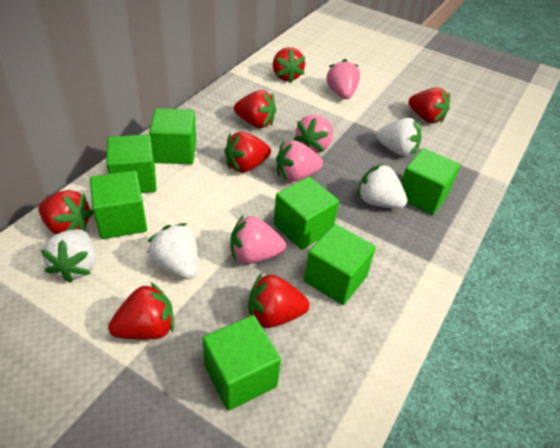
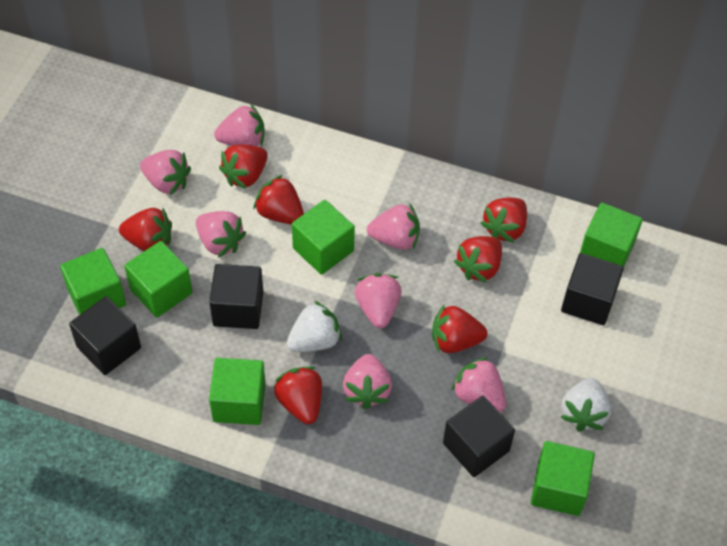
black cube: 0 -> 4
green cube: 7 -> 6
pink strawberry: 4 -> 7
white strawberry: 4 -> 2

